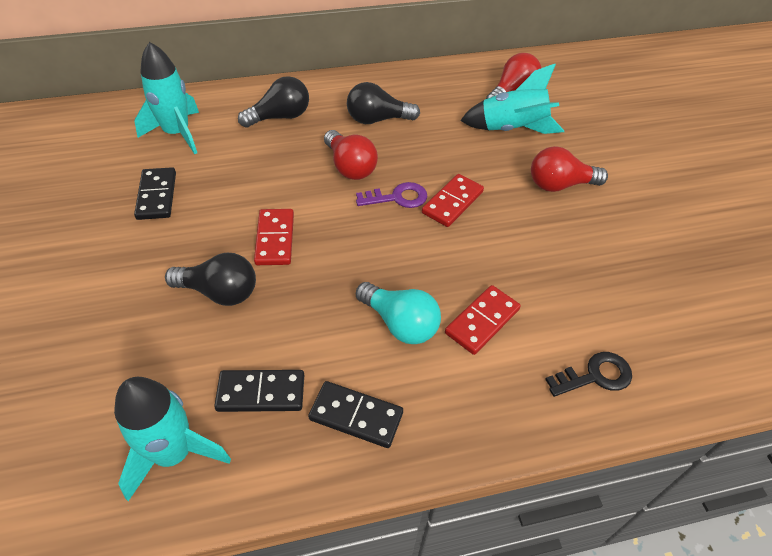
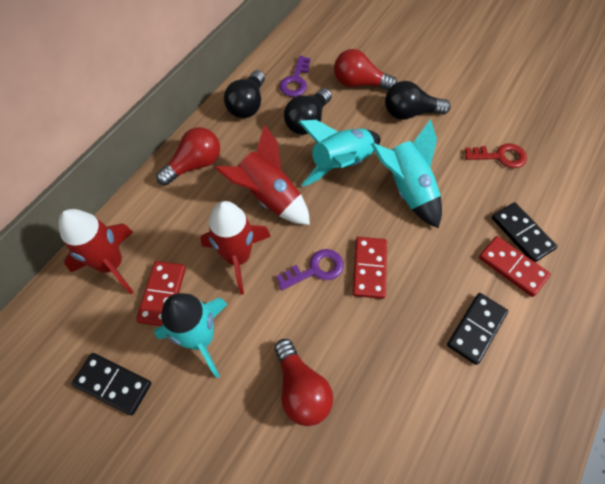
black key: 1 -> 0
purple key: 1 -> 2
red key: 0 -> 1
red rocket: 0 -> 3
turquoise light bulb: 1 -> 0

